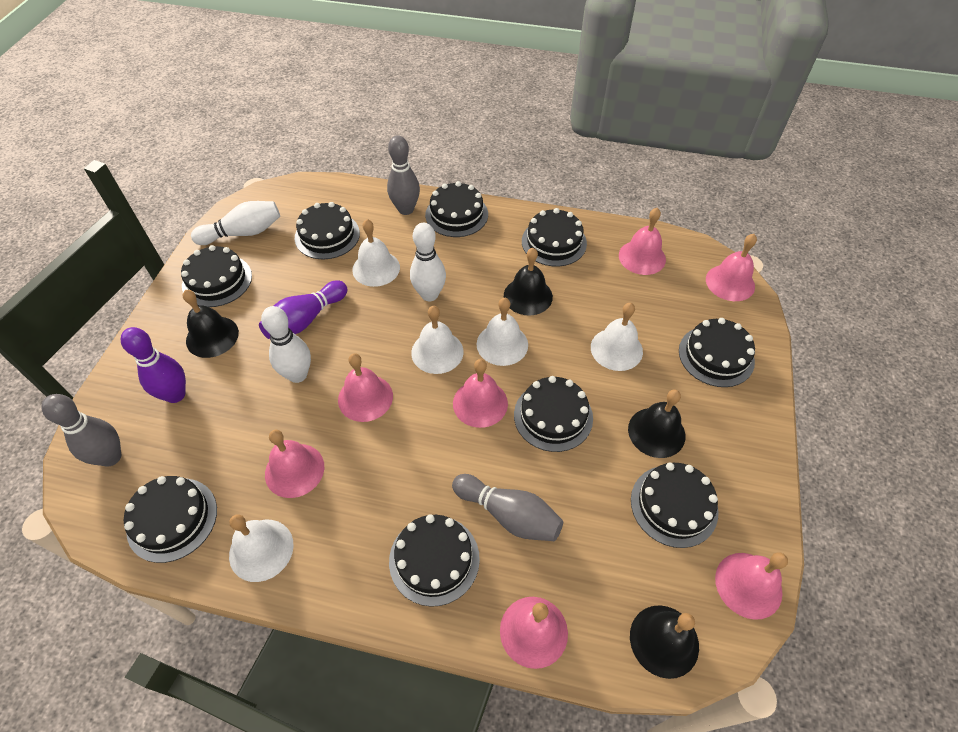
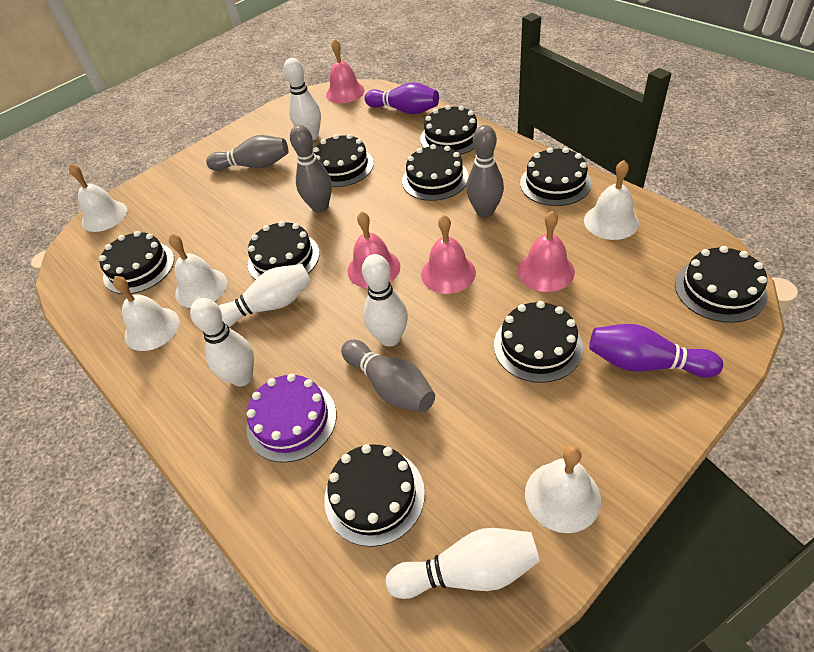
black bell: 4 -> 0
grey bowling pin: 3 -> 4
pink bell: 7 -> 4
purple cake: 0 -> 1
white bowling pin: 3 -> 5

